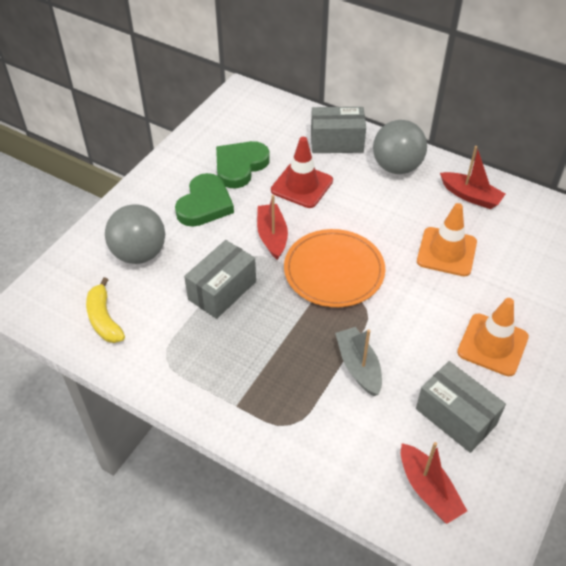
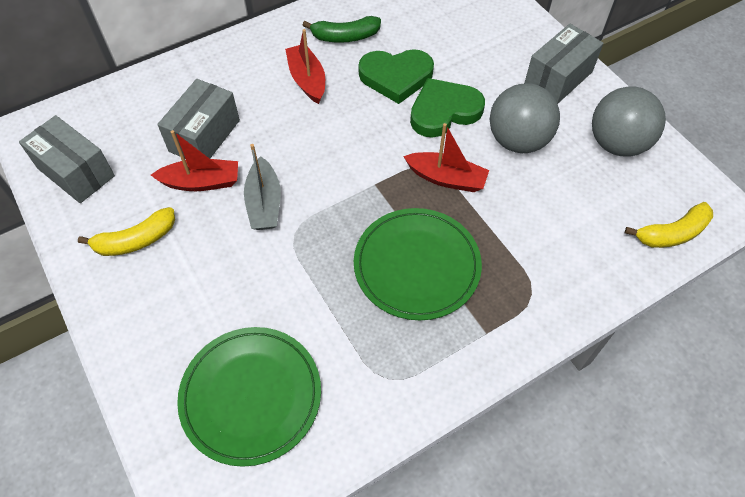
green banana: 0 -> 1
green plate: 0 -> 2
orange plate: 1 -> 0
orange traffic cone: 2 -> 0
red traffic cone: 1 -> 0
yellow banana: 1 -> 2

